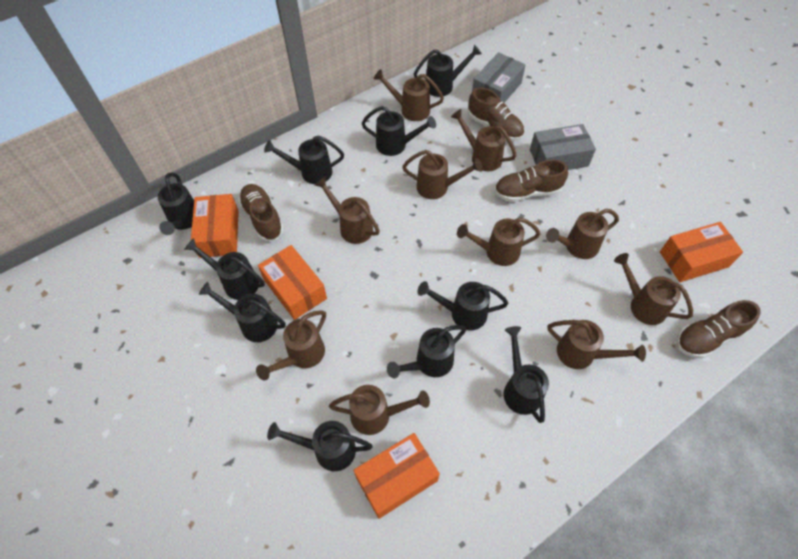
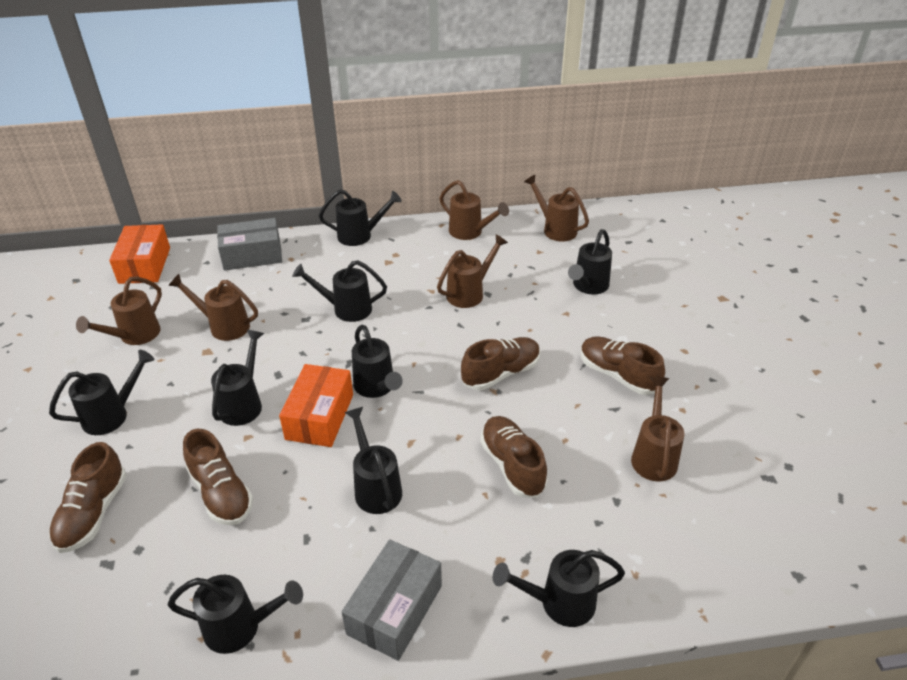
black watering can: 10 -> 9
brown shoe: 4 -> 5
brown watering can: 10 -> 6
orange box: 4 -> 2

